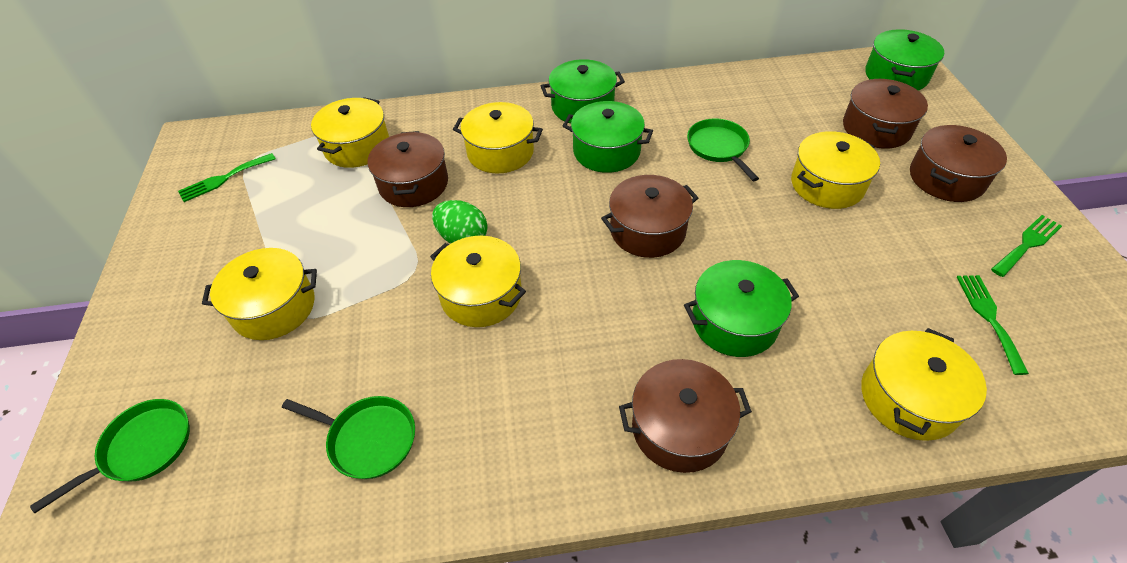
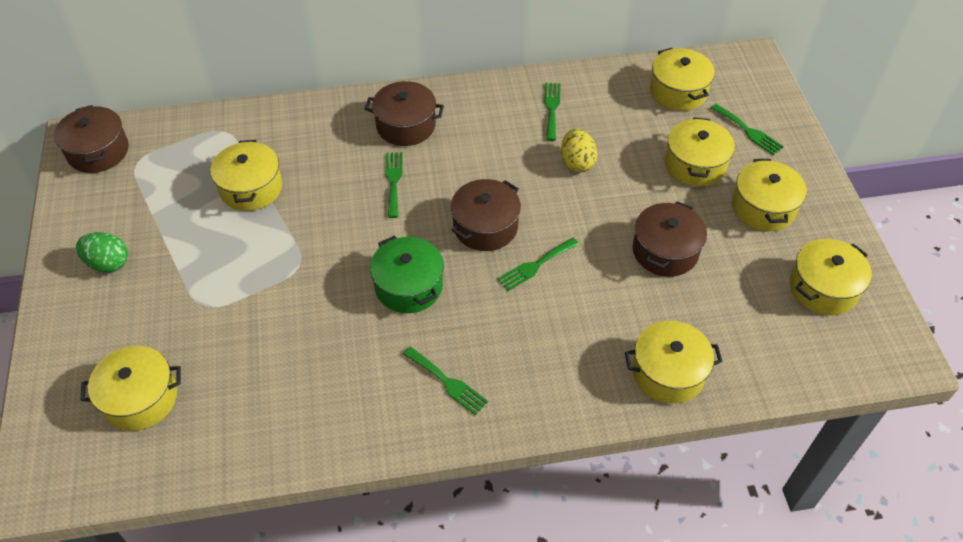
brown pot: 5 -> 4
green fork: 3 -> 5
green pan: 3 -> 0
green pot: 4 -> 1
yellow egg: 0 -> 1
yellow pot: 6 -> 7

